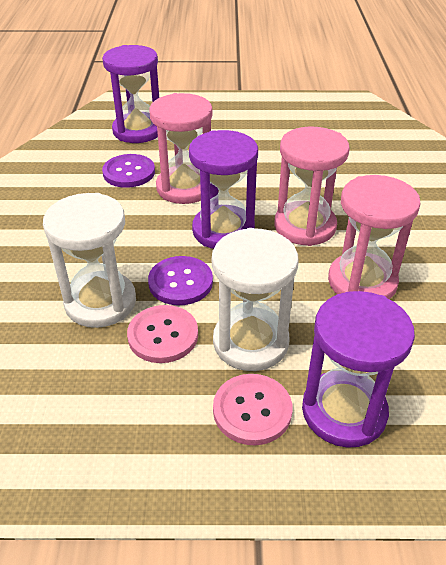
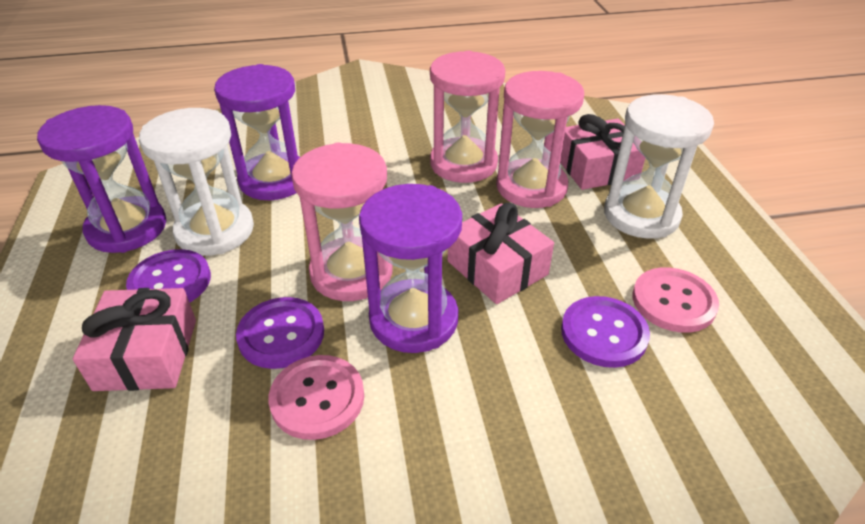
pink gift: 0 -> 3
purple button: 2 -> 3

